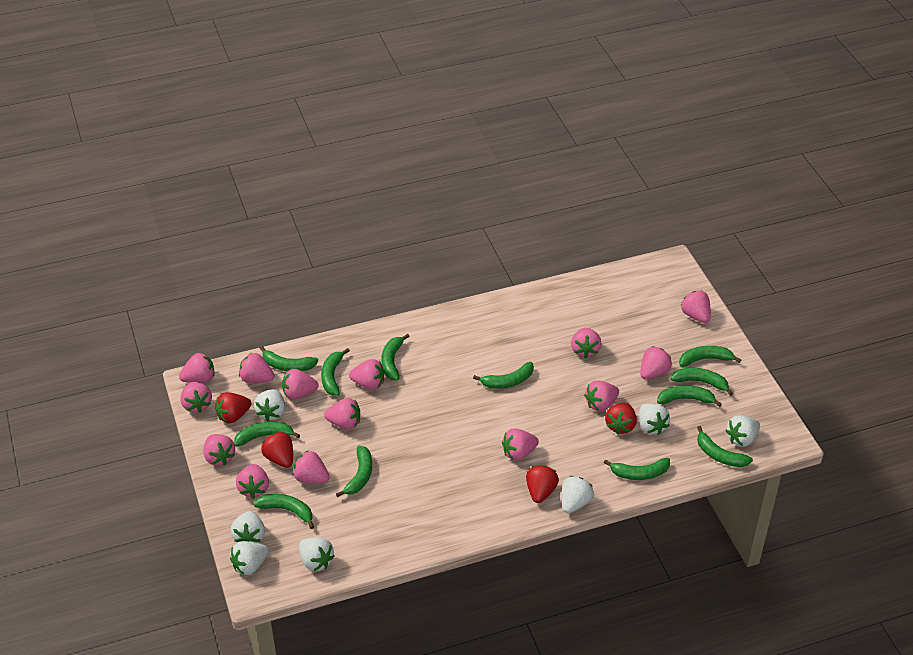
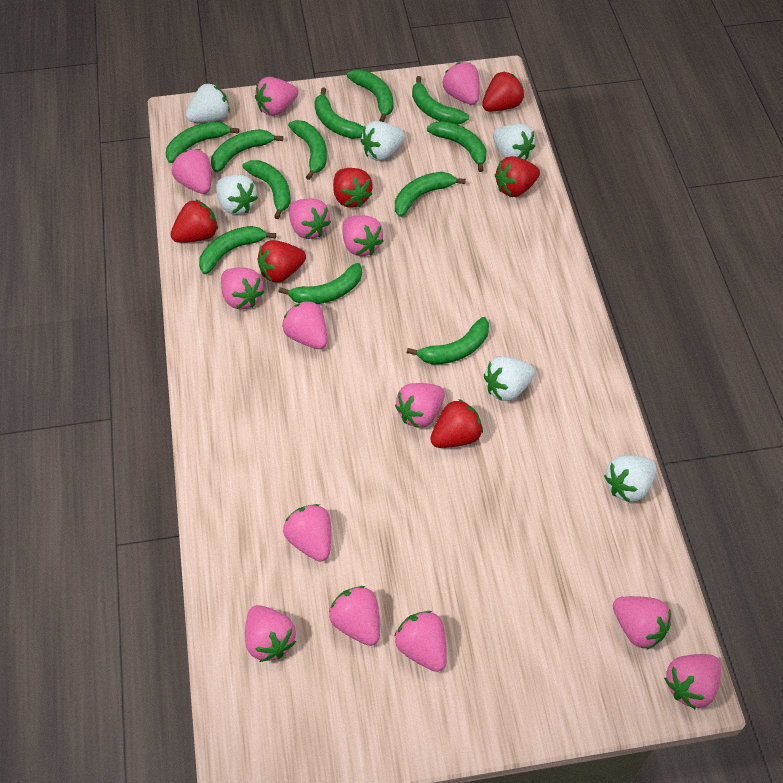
red strawberry: 4 -> 6
white strawberry: 7 -> 6

